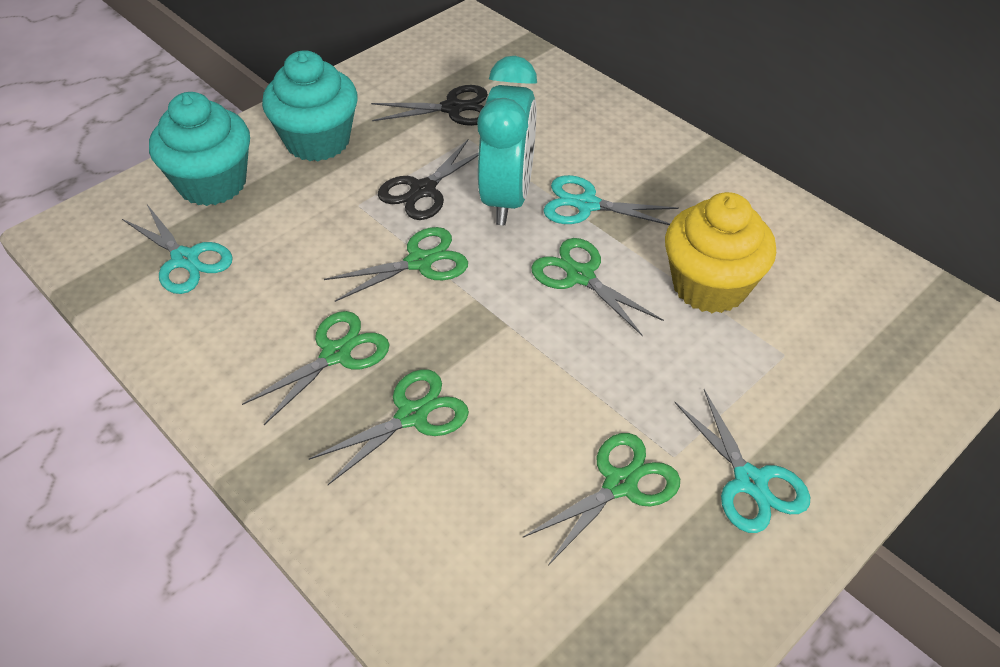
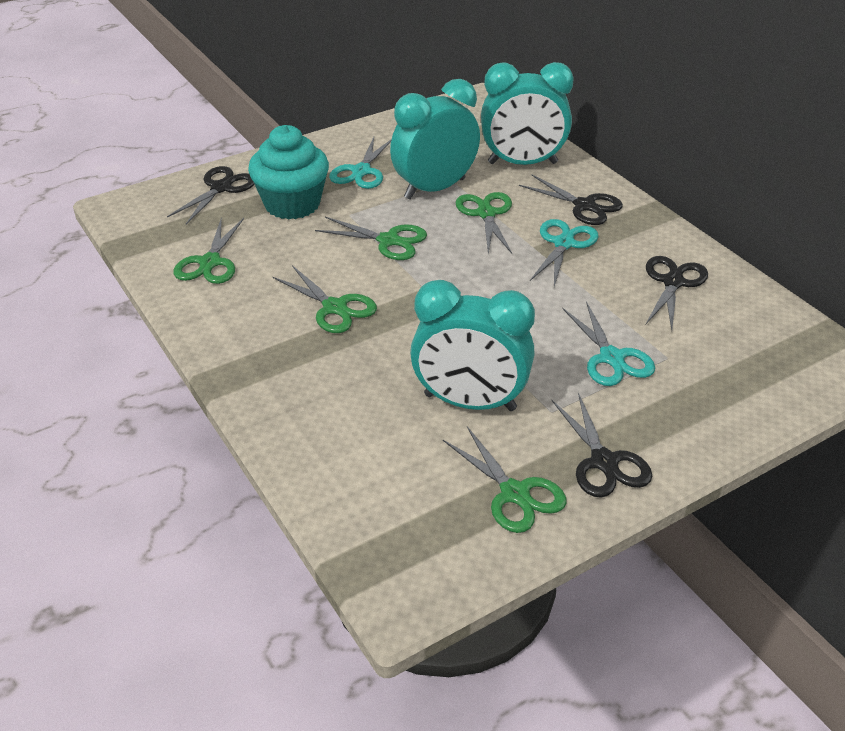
black scissors: 2 -> 4
turquoise clock: 1 -> 3
turquoise cupcake: 2 -> 1
yellow cupcake: 1 -> 0

